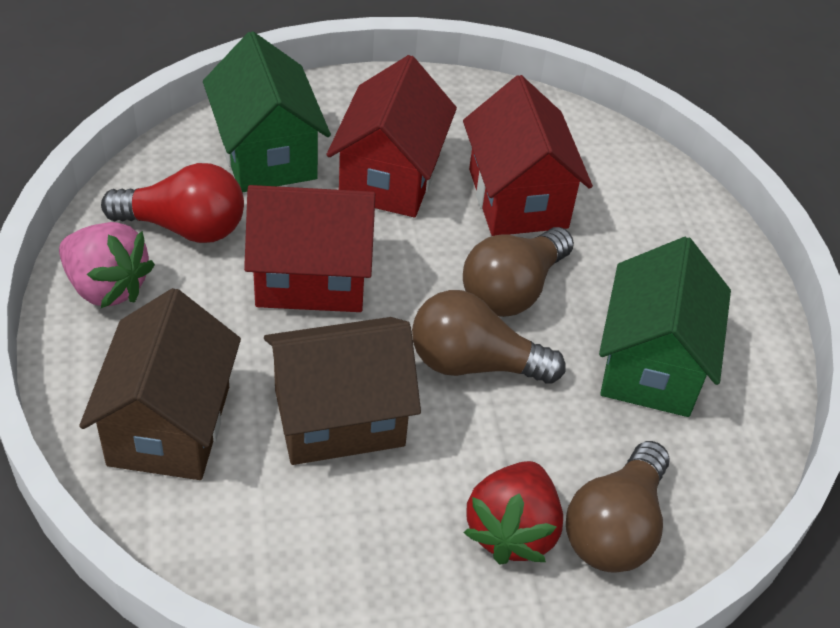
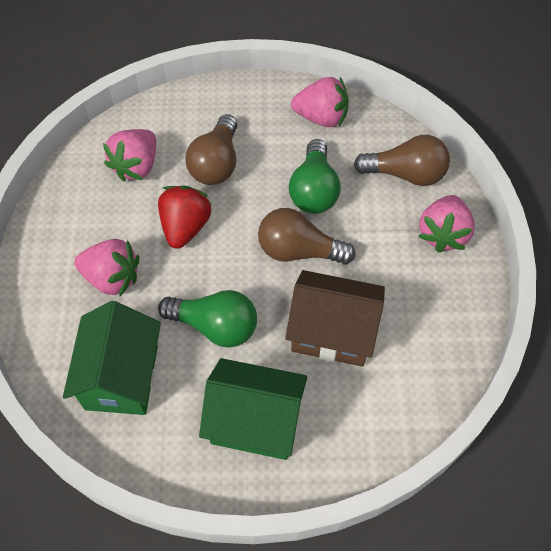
brown house: 2 -> 1
green light bulb: 0 -> 2
pink strawberry: 1 -> 4
red house: 3 -> 0
red light bulb: 1 -> 0

